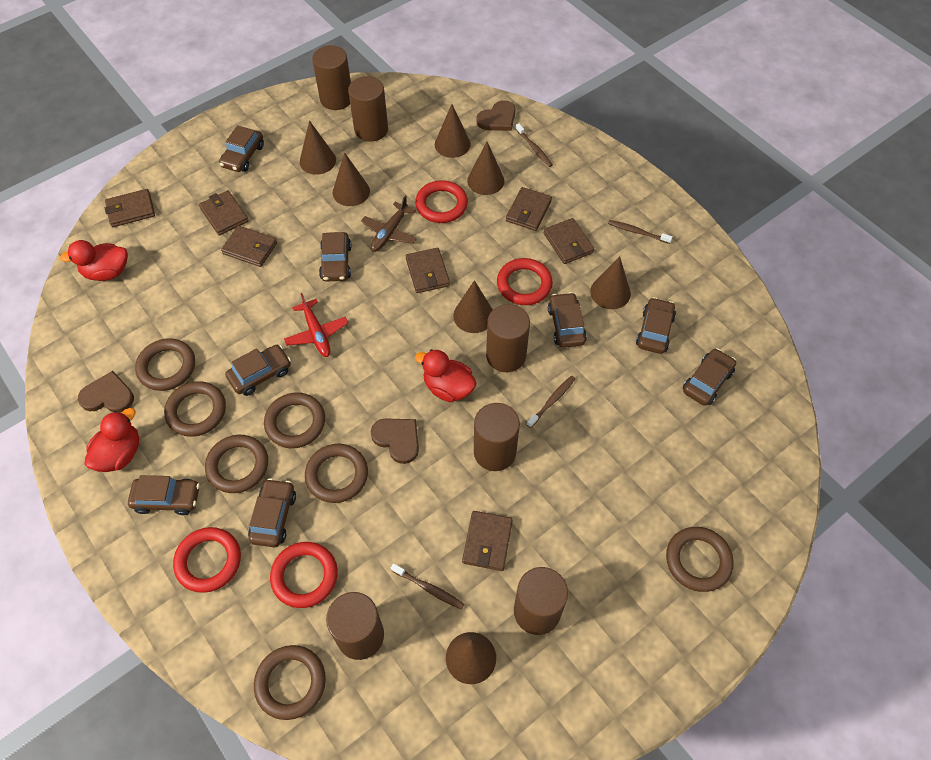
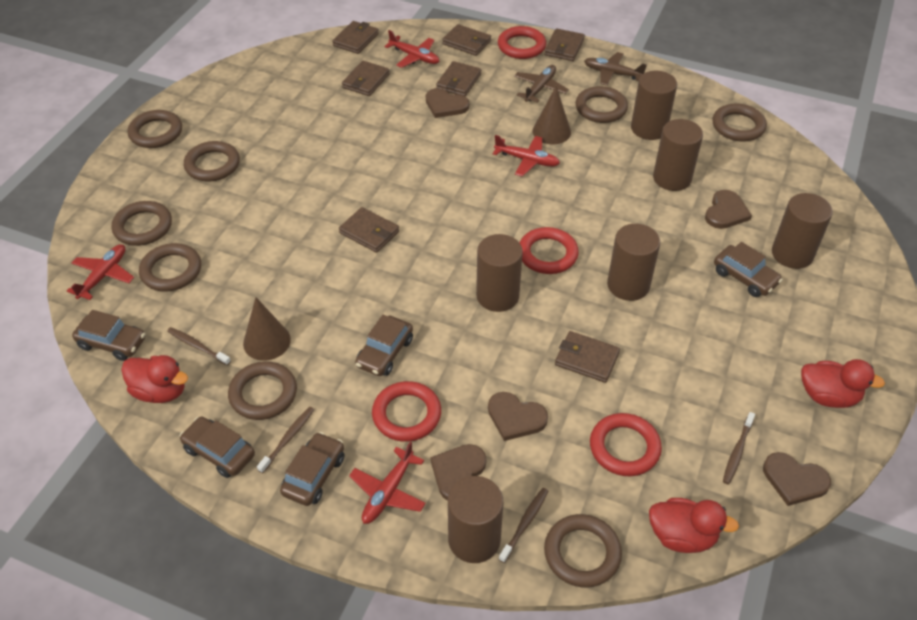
brown car: 8 -> 5
brown cone: 7 -> 2
brown heart: 3 -> 5
brown plane: 1 -> 2
brown ring: 7 -> 8
red plane: 1 -> 4

